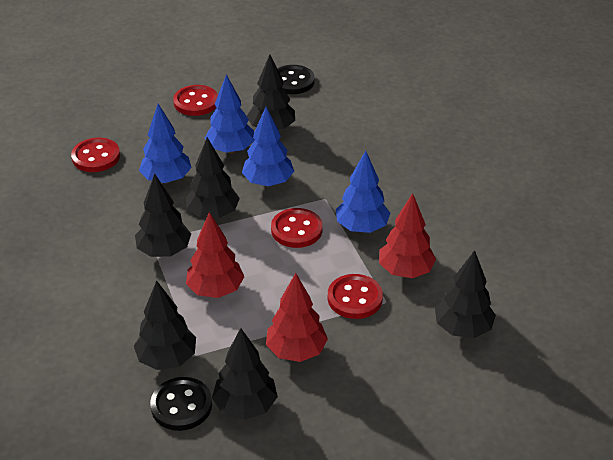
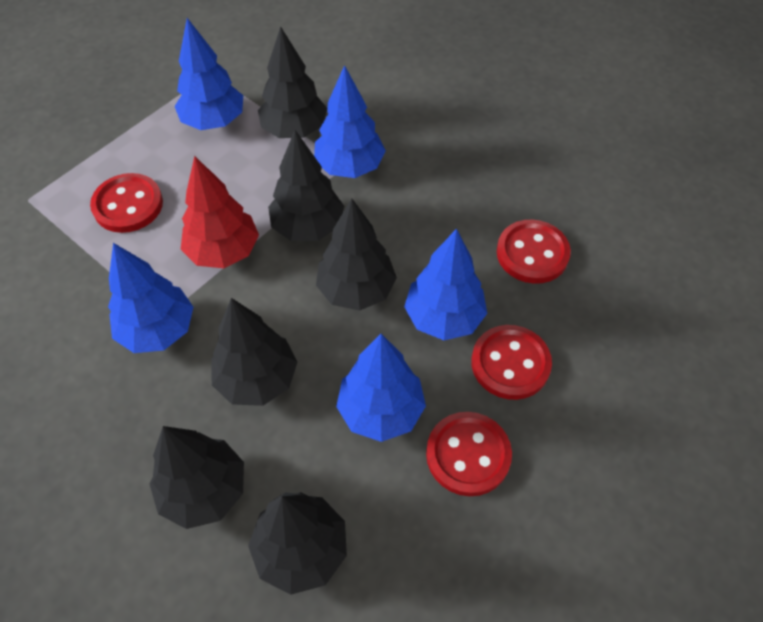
black button: 2 -> 0
blue tree: 4 -> 5
red tree: 3 -> 1

